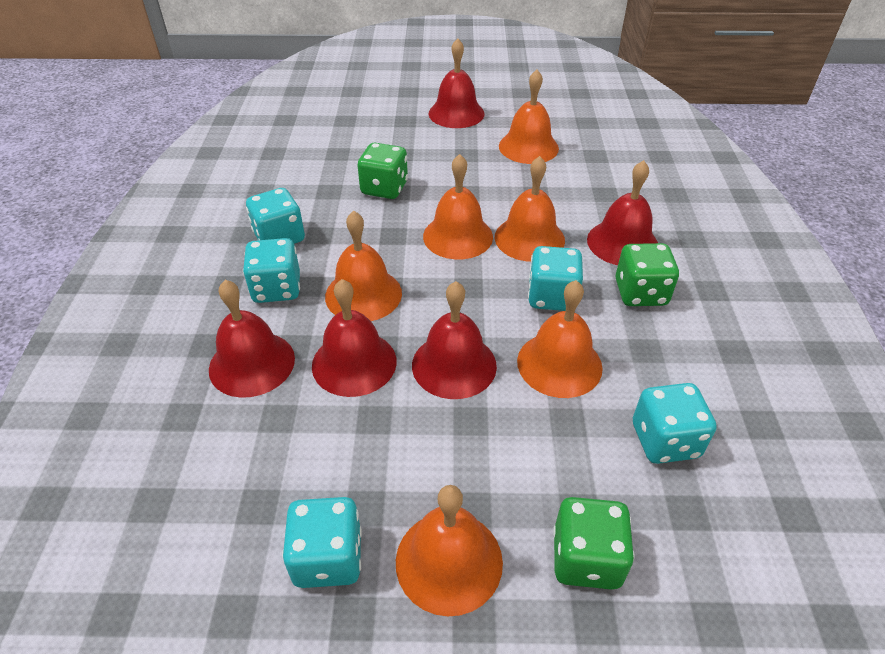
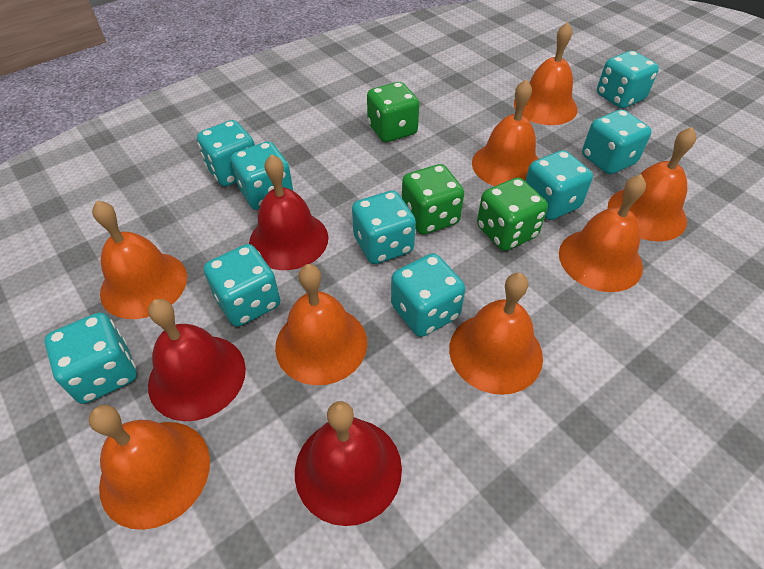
orange bell: 6 -> 8
red bell: 5 -> 3
turquoise dice: 5 -> 9

